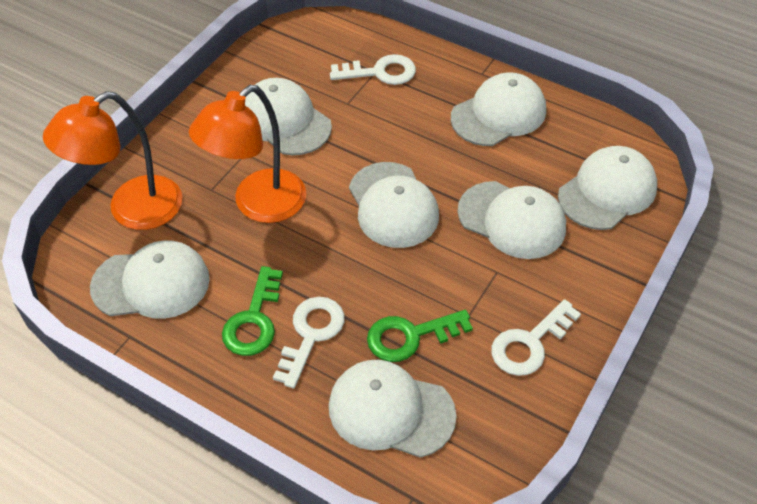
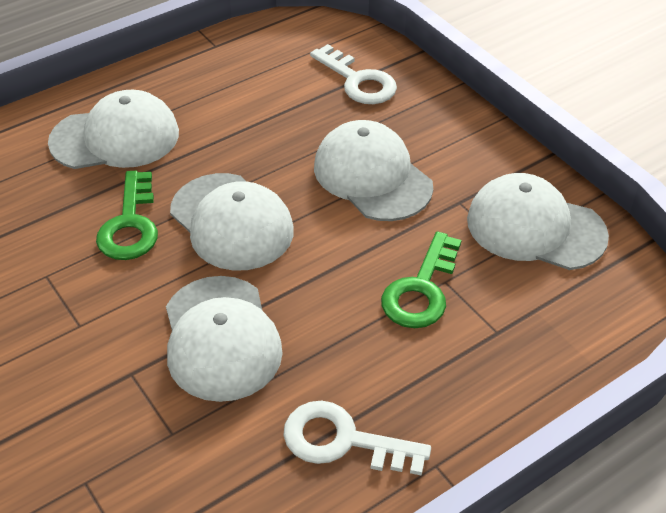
orange lamp: 2 -> 0
white cap: 7 -> 5
white key: 3 -> 2

